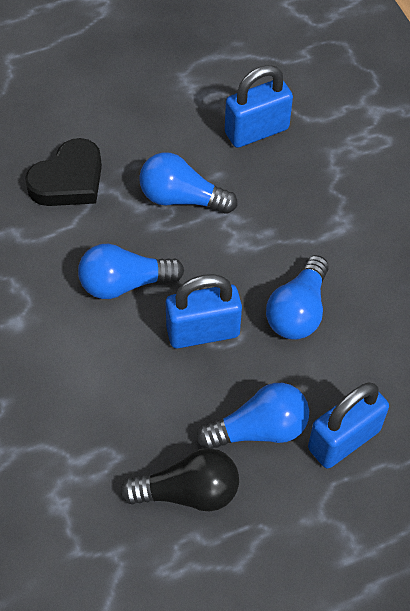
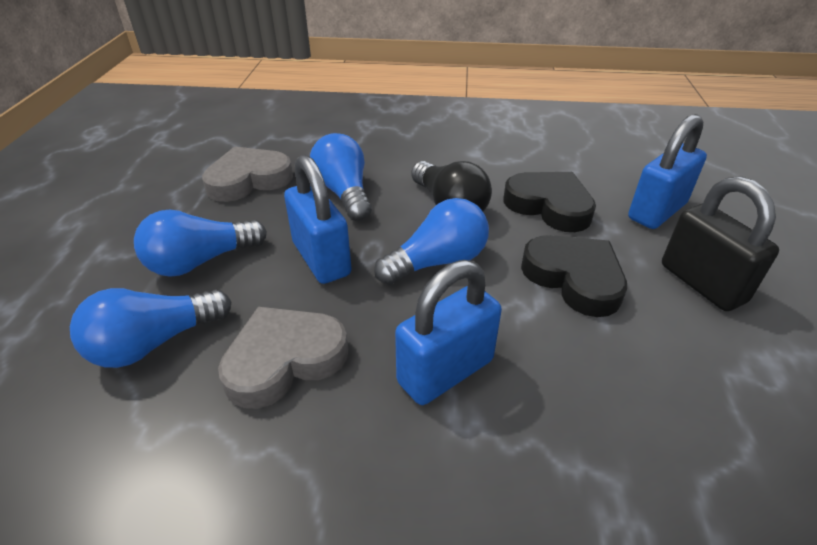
black heart: 1 -> 2
black padlock: 0 -> 1
grey heart: 0 -> 2

